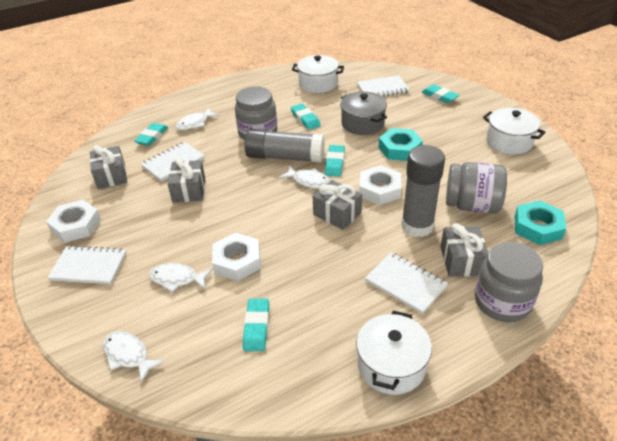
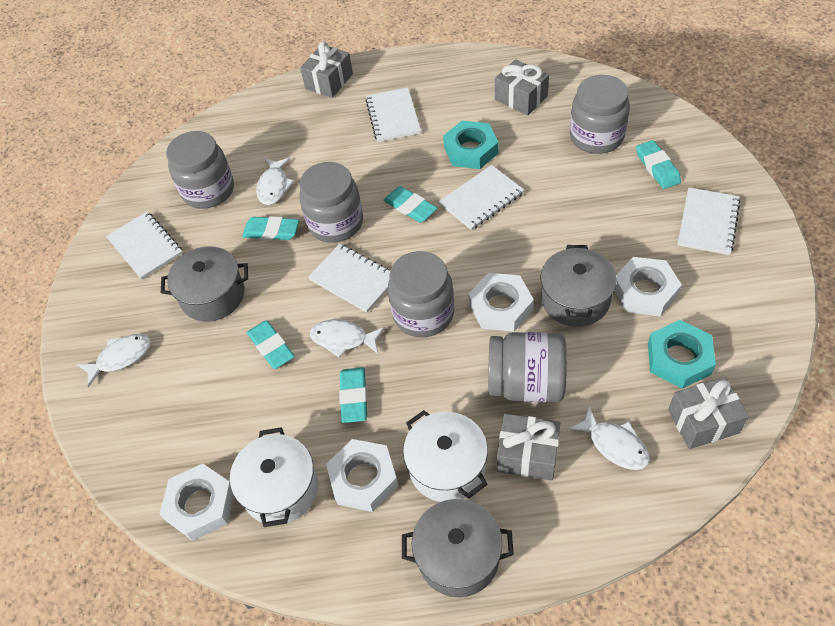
grey glue stick: 2 -> 0
grey jar: 3 -> 5
grey pot: 1 -> 3
white notebook: 4 -> 5
white nut: 3 -> 4
white pot: 3 -> 2

